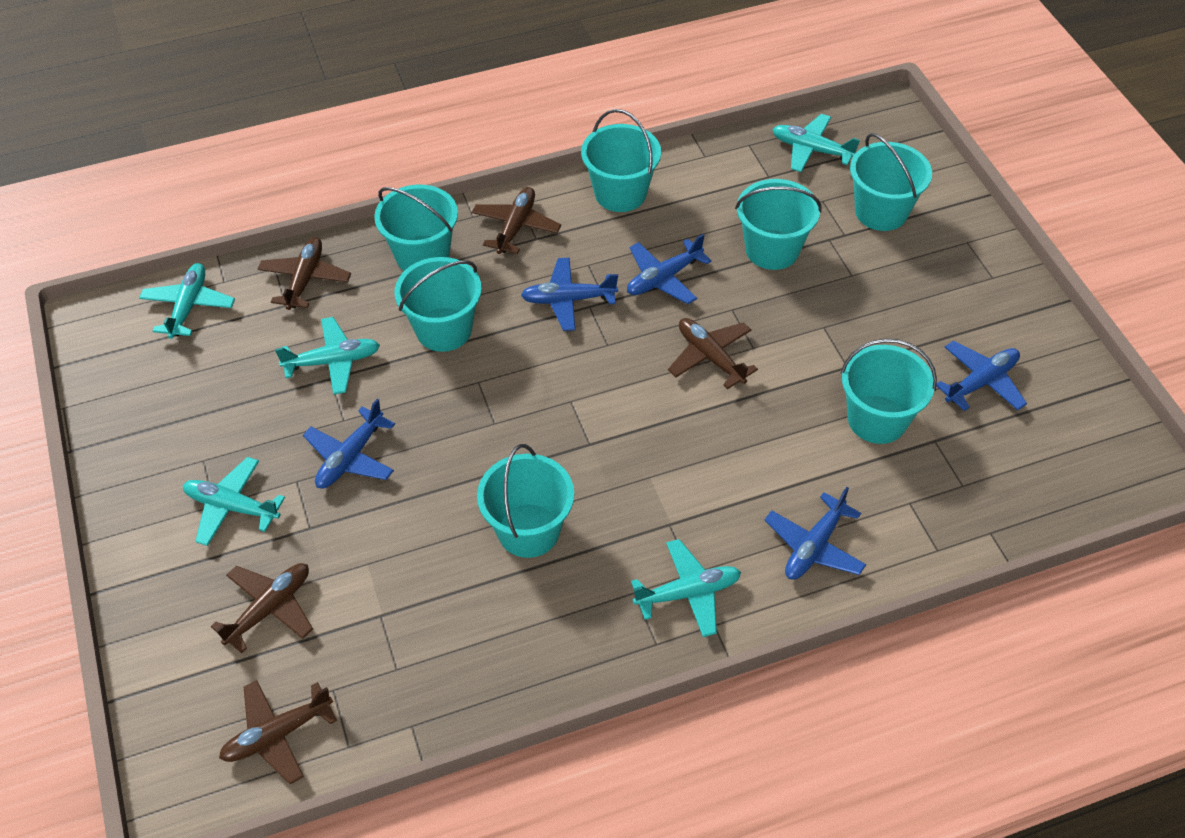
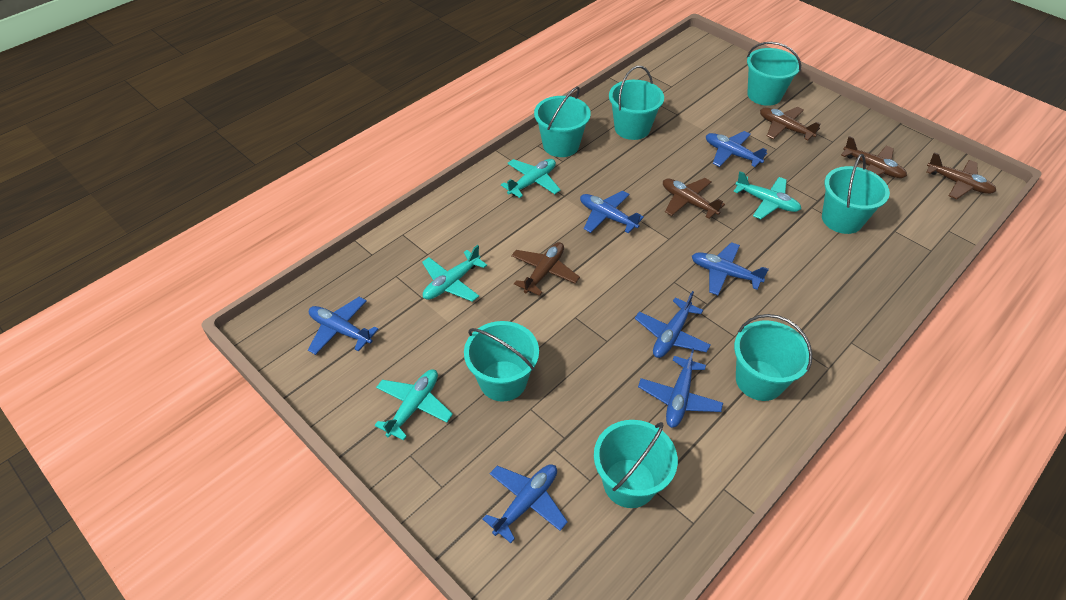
blue plane: 5 -> 7
turquoise plane: 5 -> 4

